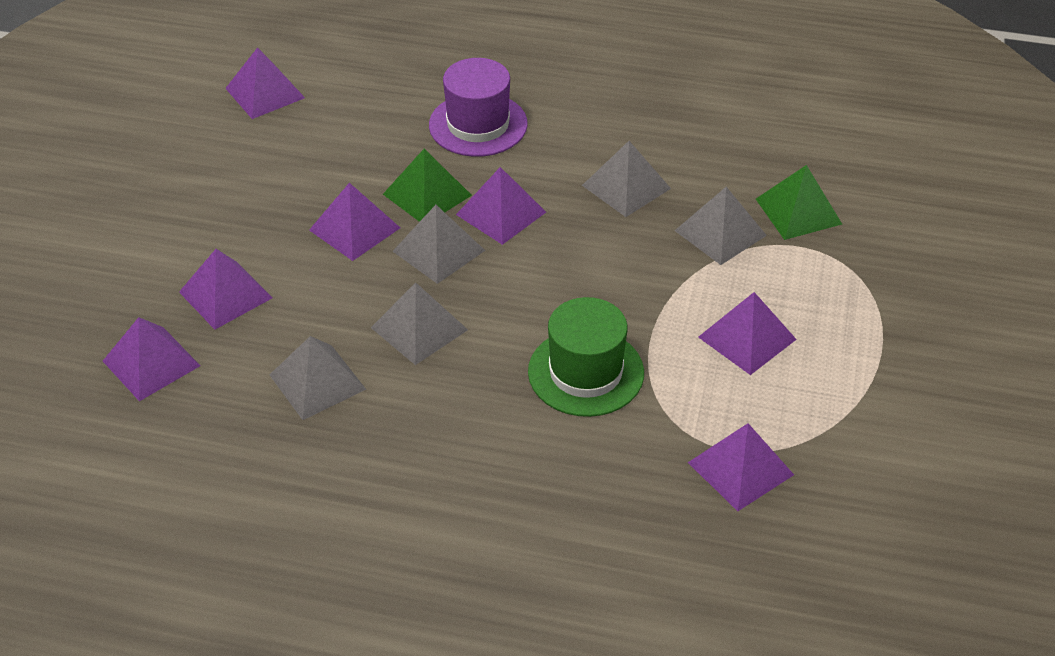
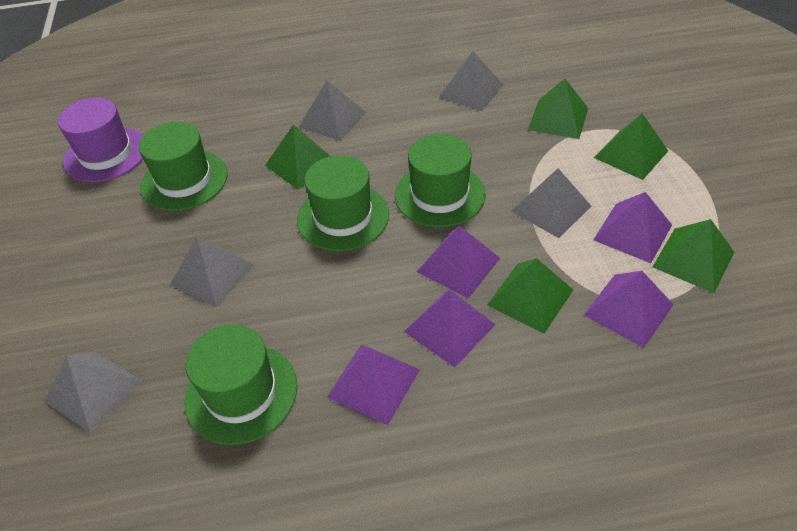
green hat: 1 -> 4
green pyramid: 2 -> 5
purple pyramid: 7 -> 5

